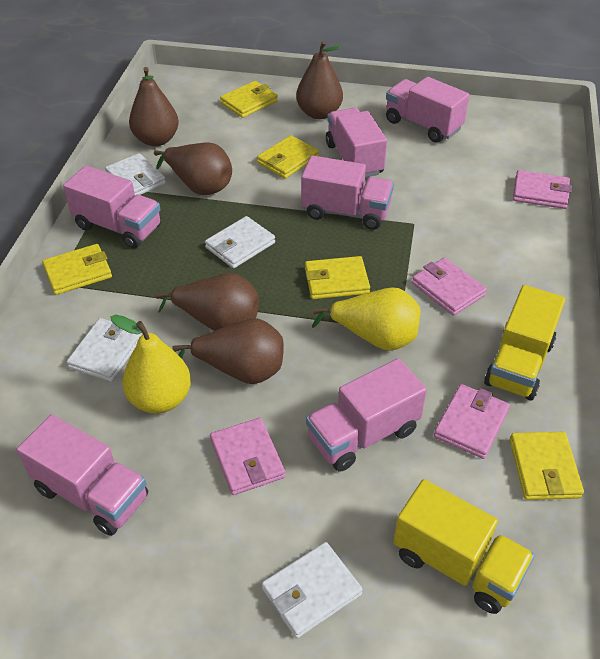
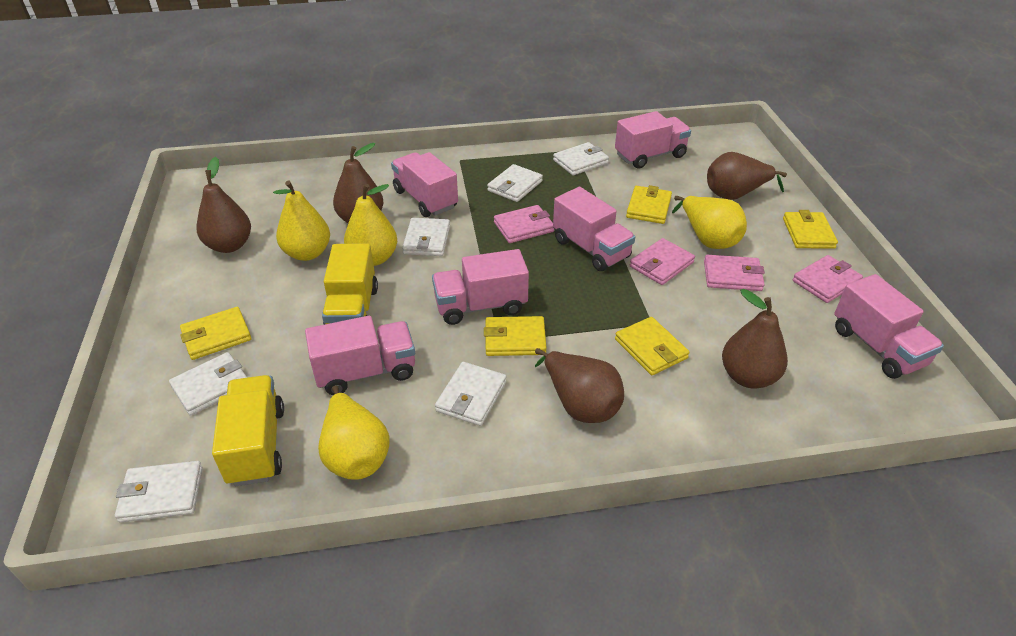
white wallet: 4 -> 6
yellow pear: 2 -> 4

